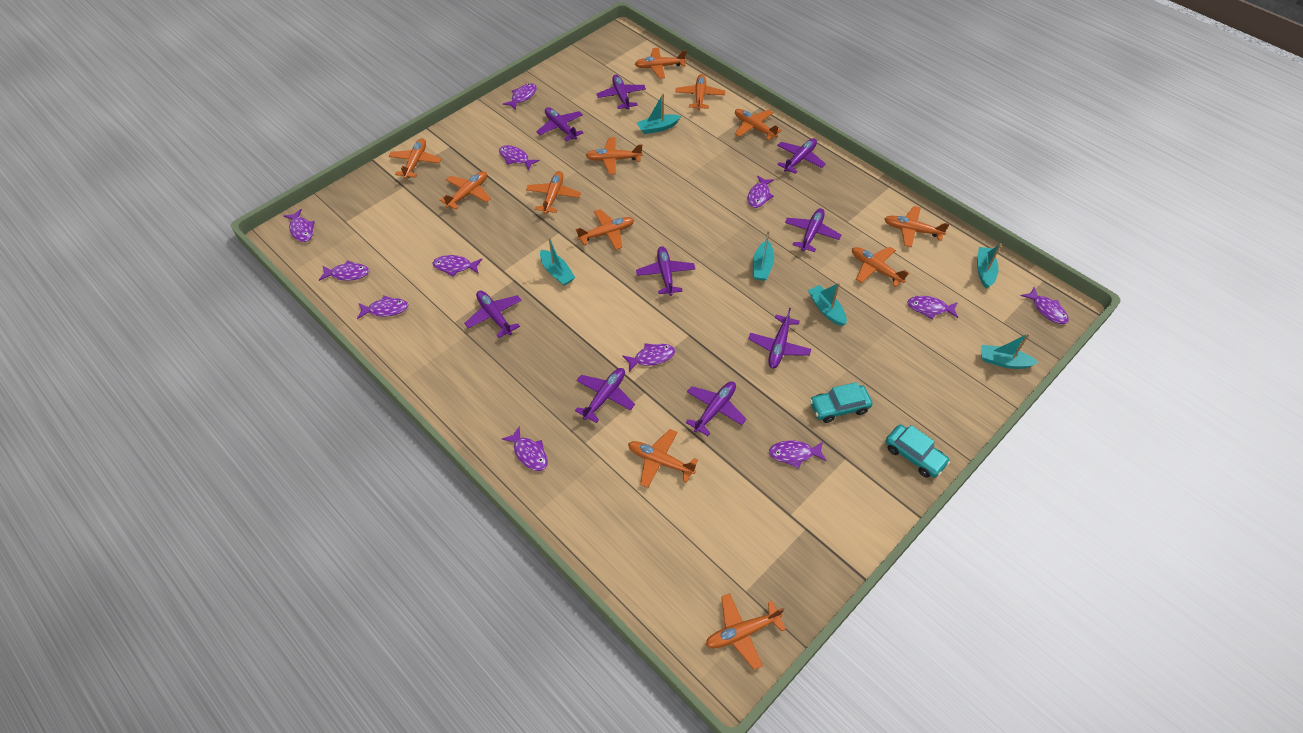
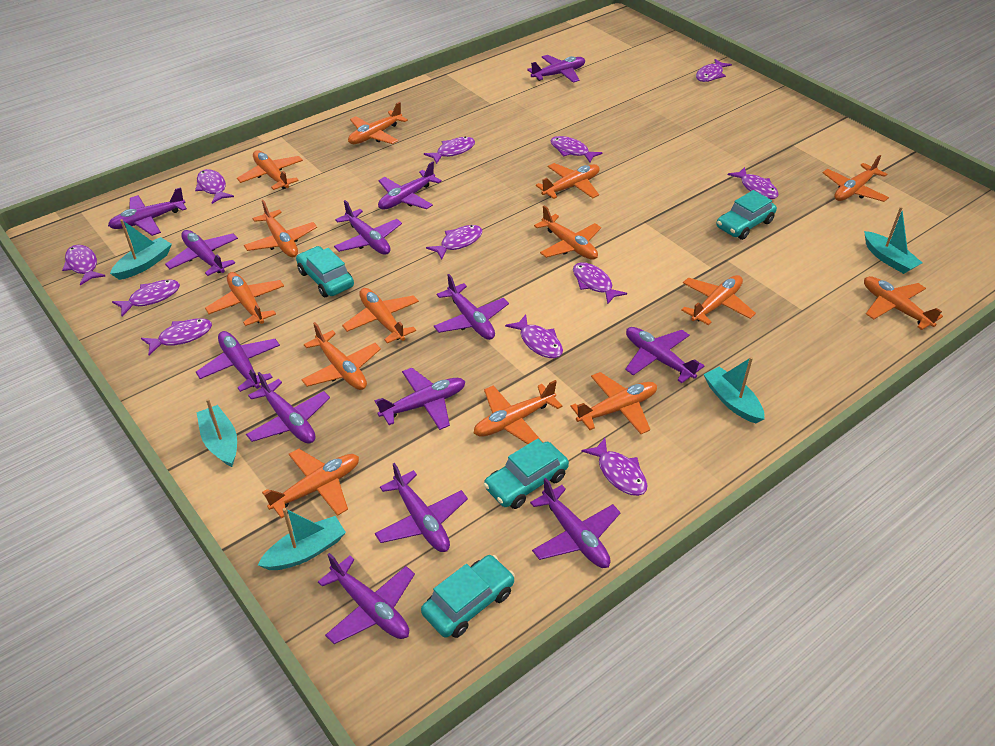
orange plane: 12 -> 14
purple plane: 9 -> 13
turquoise boat: 6 -> 5
turquoise car: 2 -> 4

